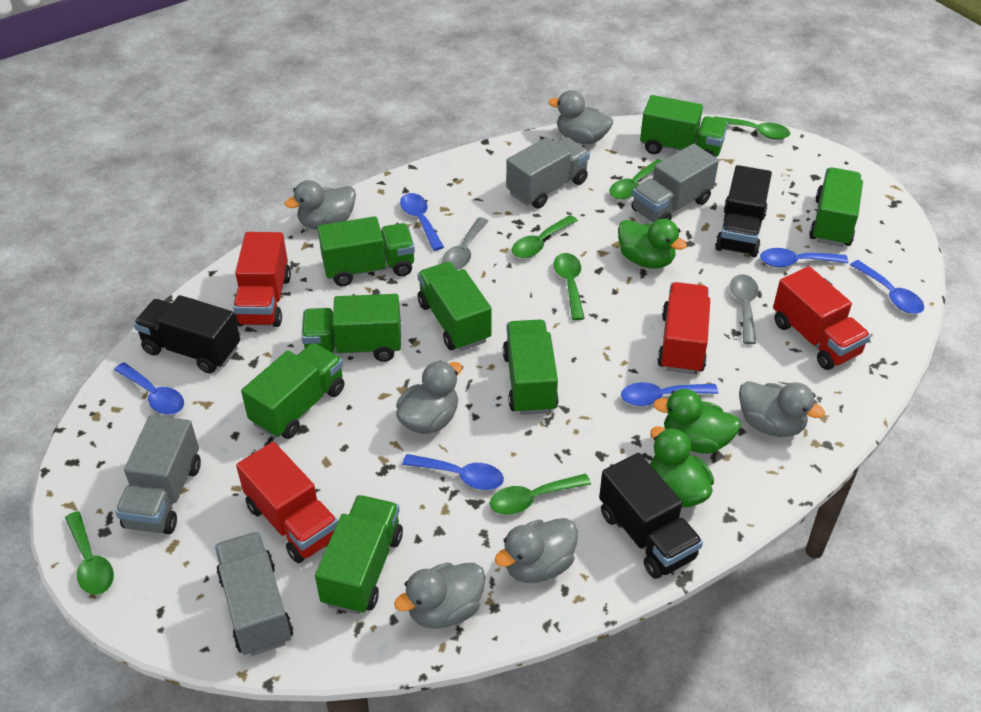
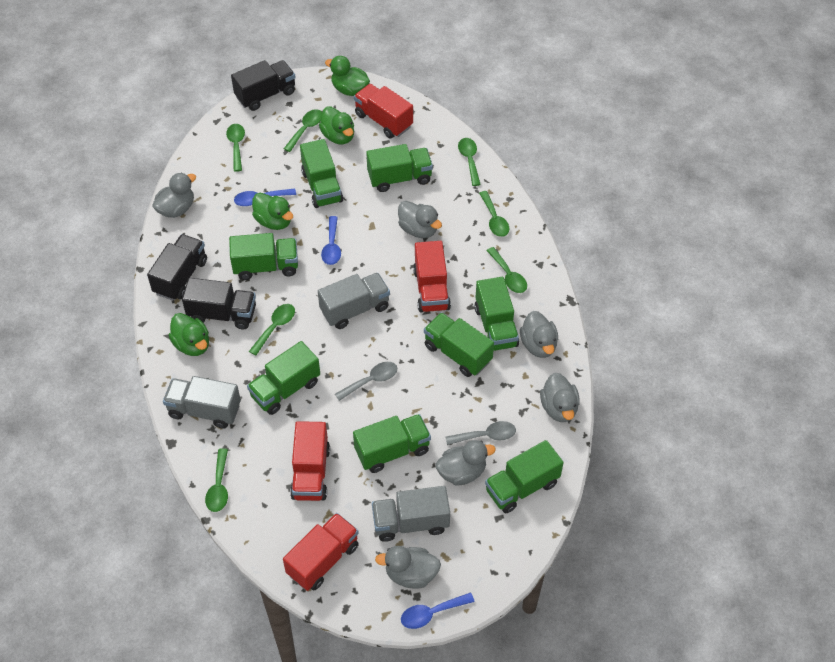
blue spoon: 6 -> 3
green duck: 3 -> 4
green spoon: 6 -> 7
grey truck: 4 -> 3

